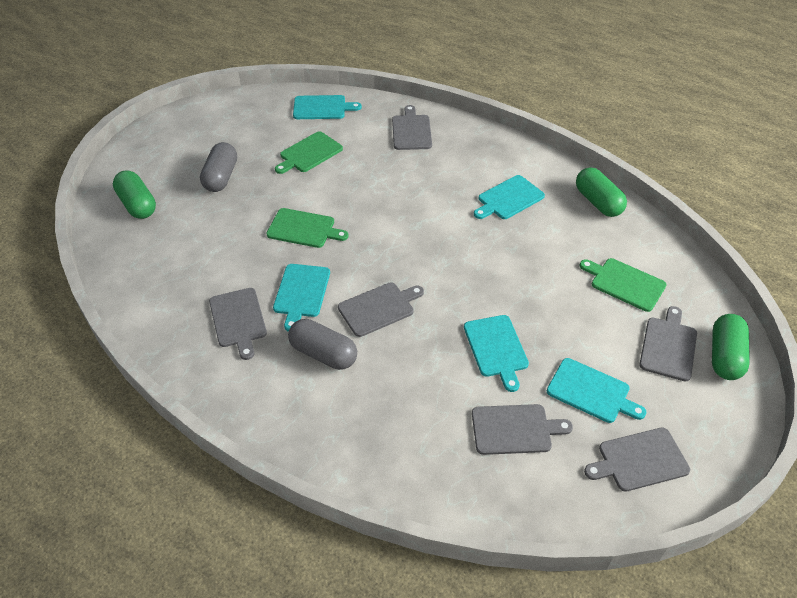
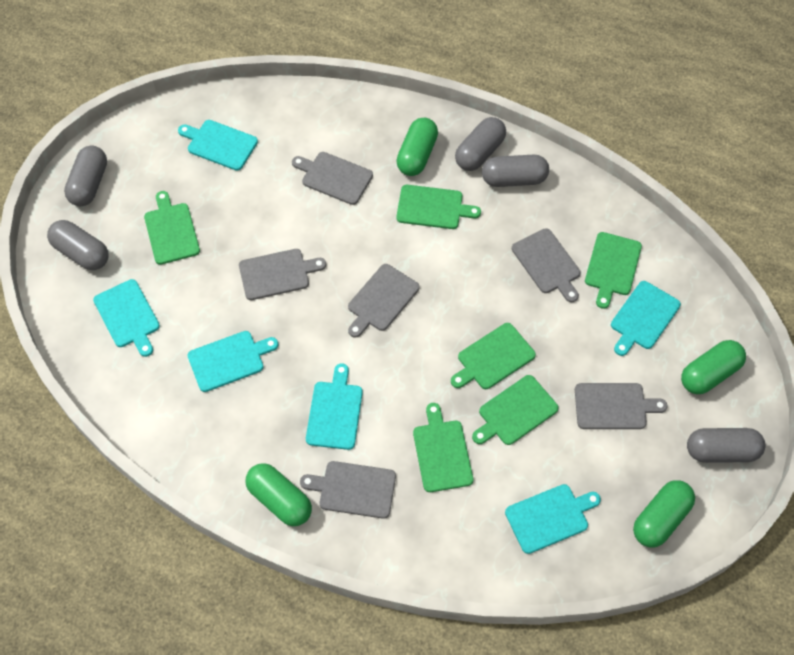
green capsule: 3 -> 4
green cutting board: 3 -> 6
grey capsule: 2 -> 5
turquoise cutting board: 5 -> 6

